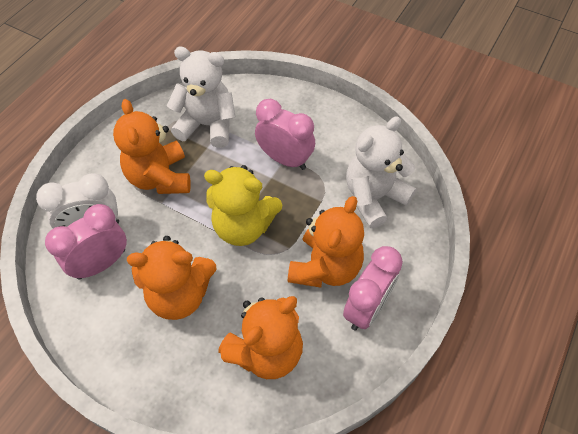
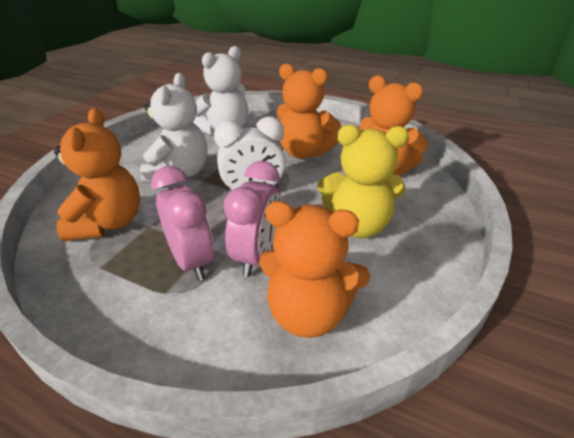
pink clock: 3 -> 2

